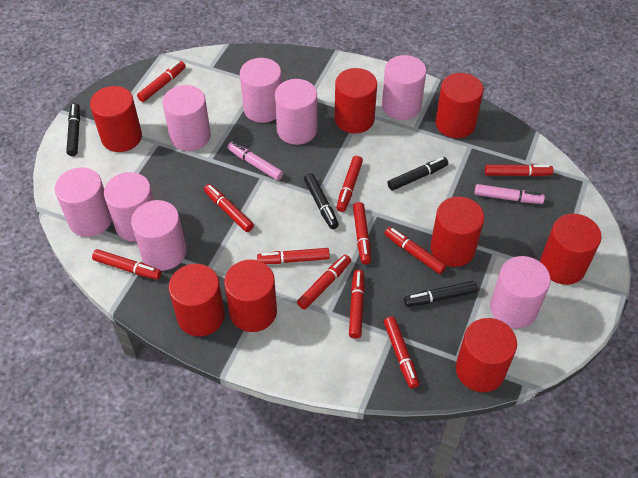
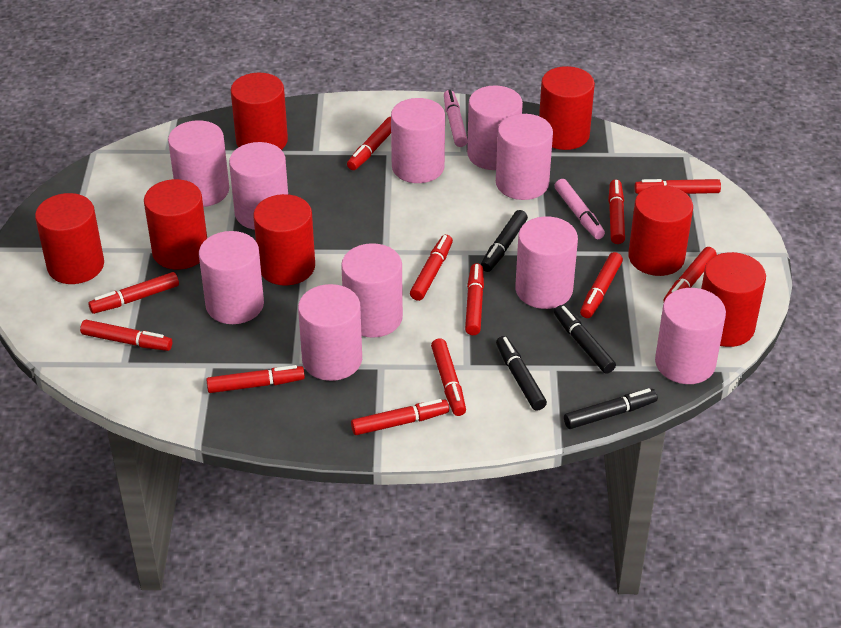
pink cylinder: 8 -> 10
red cylinder: 8 -> 7
red marker: 11 -> 12

